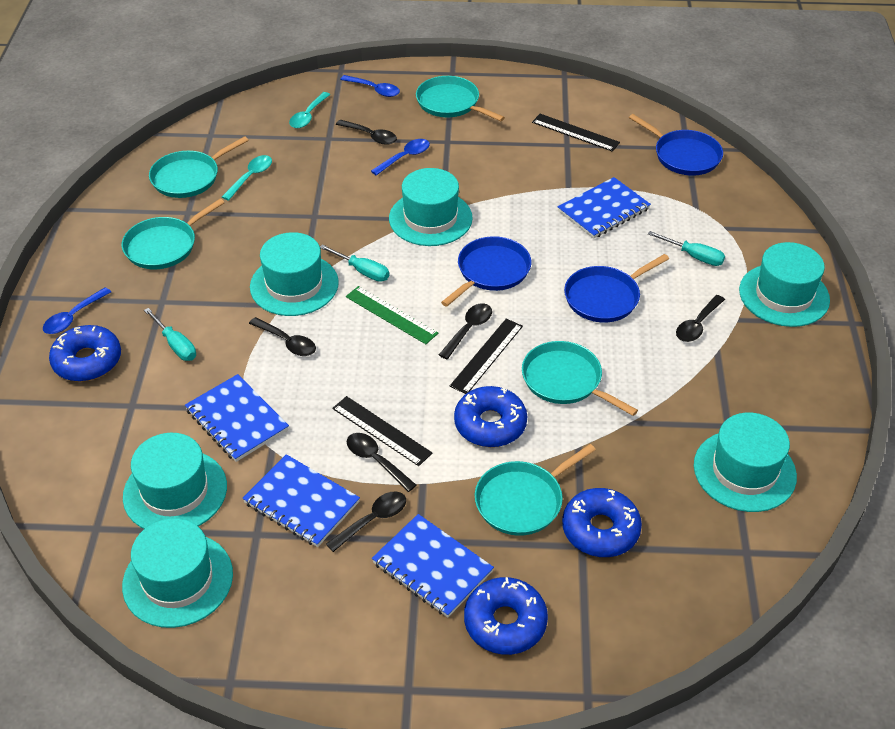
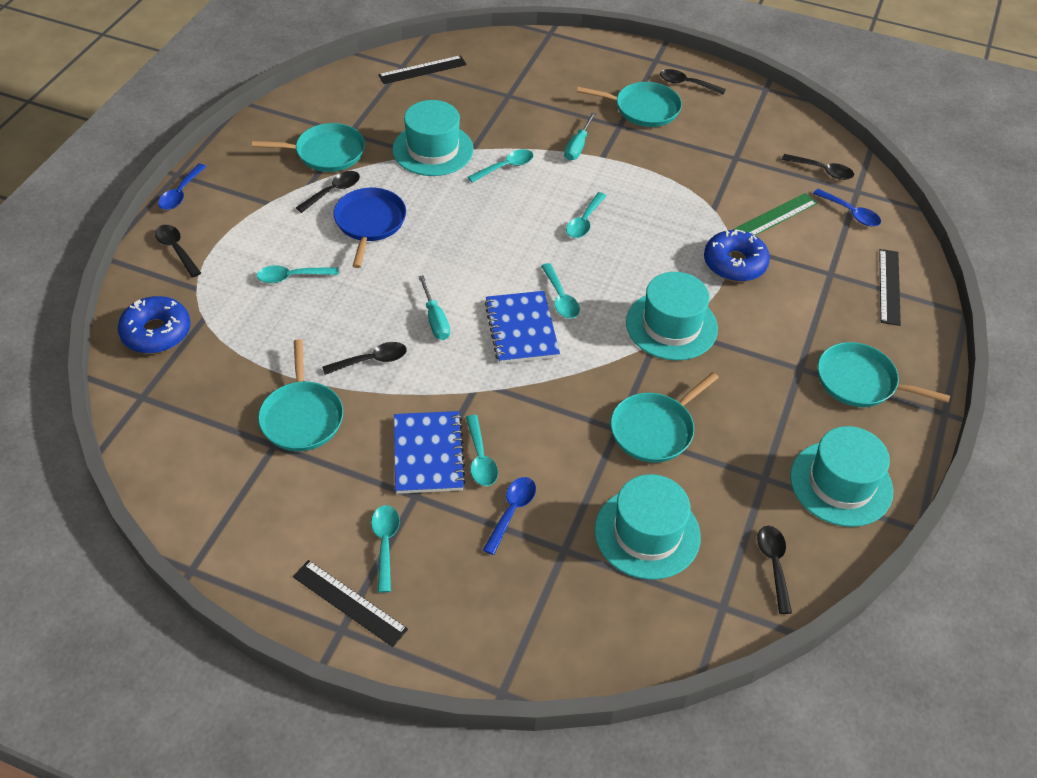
blue donut: 4 -> 2
blue notebook: 4 -> 2
blue pan: 3 -> 1
turquoise hat: 6 -> 4
turquoise screwdriver: 3 -> 2
turquoise spoon: 2 -> 6

